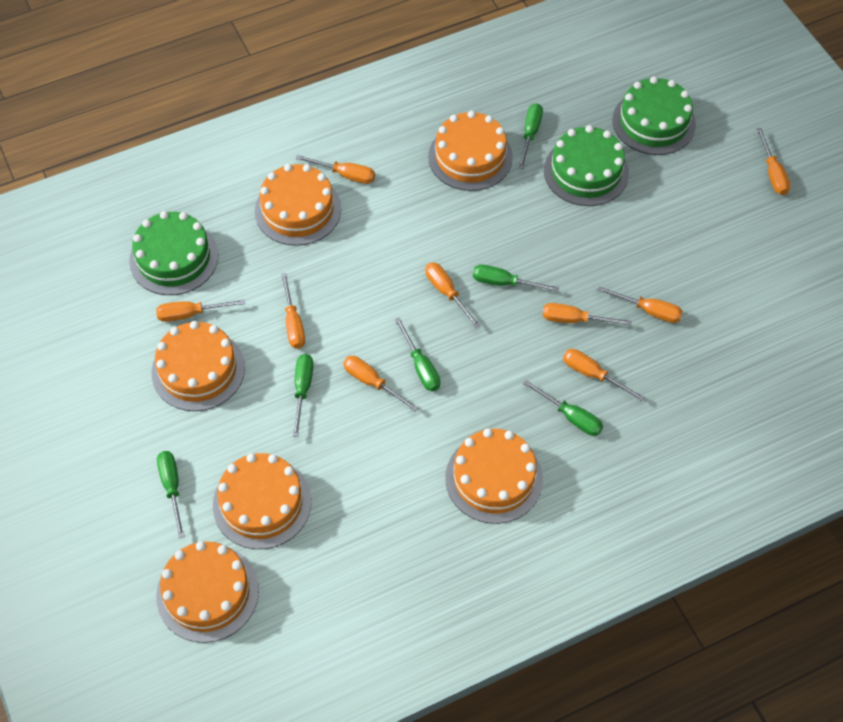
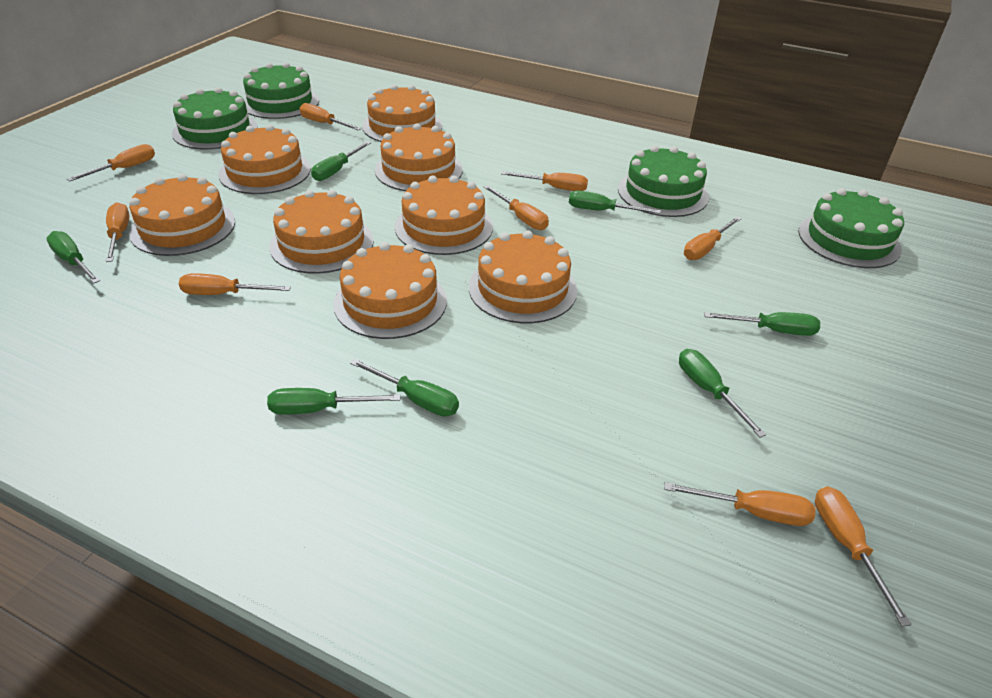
green cake: 3 -> 4
green screwdriver: 6 -> 7
orange cake: 6 -> 8

